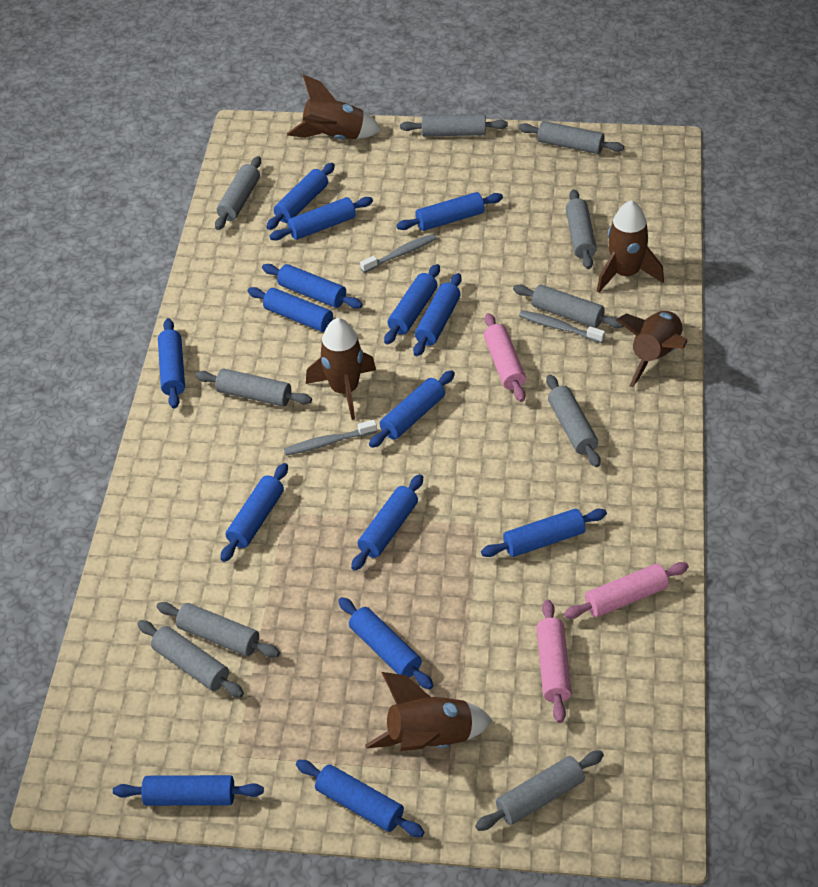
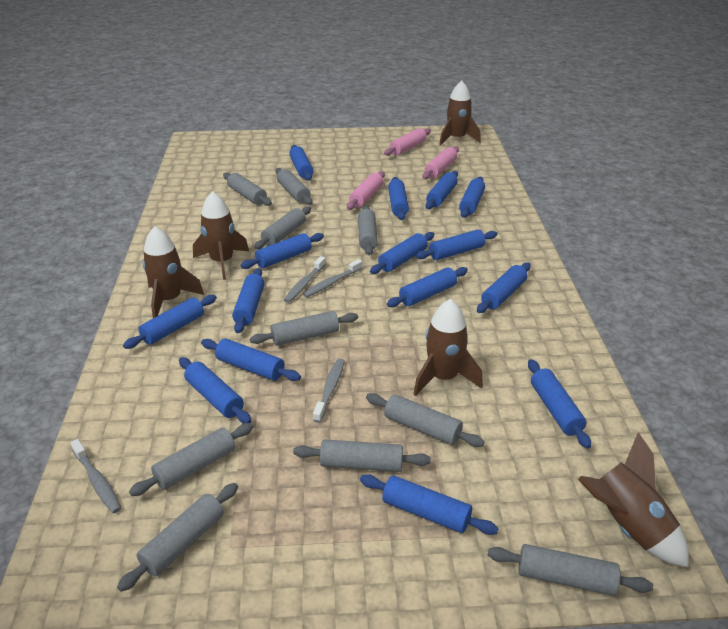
grey toothbrush: 3 -> 4

